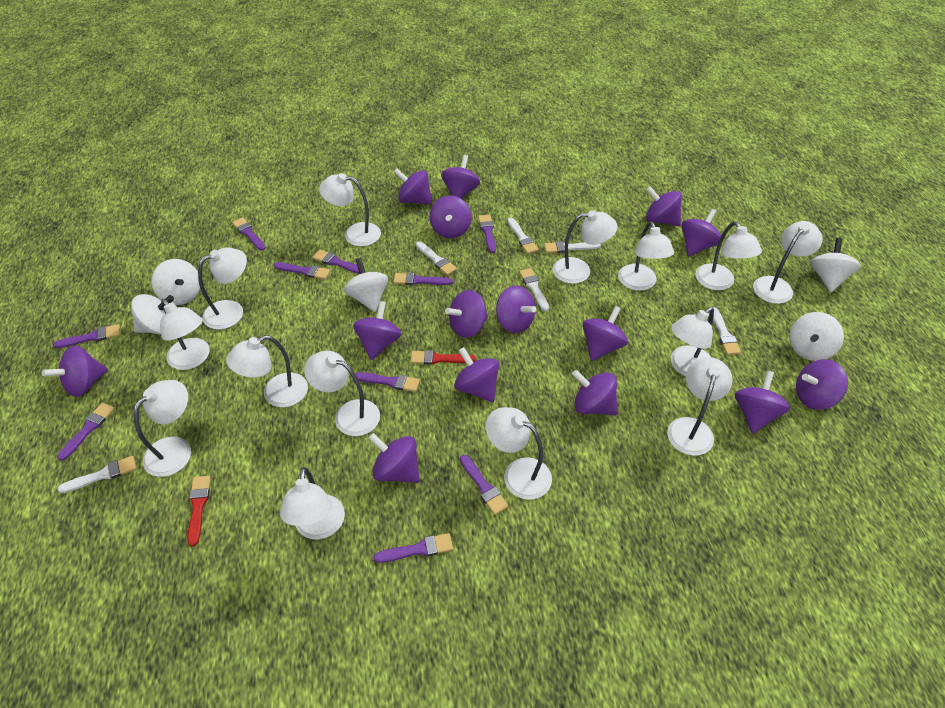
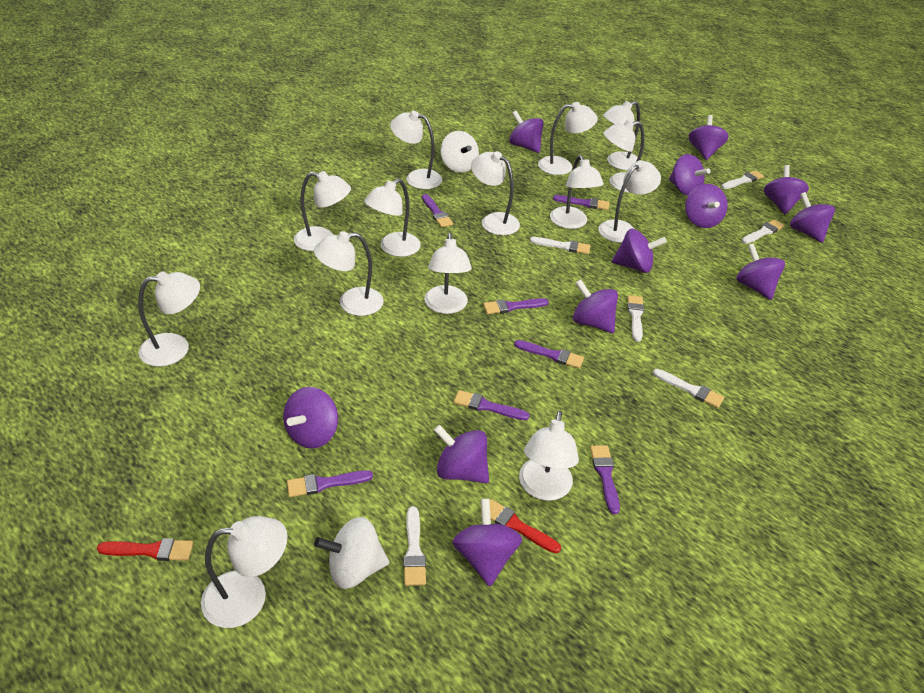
purple brush: 10 -> 7
purple spinning top: 15 -> 12
white spinning top: 5 -> 2

